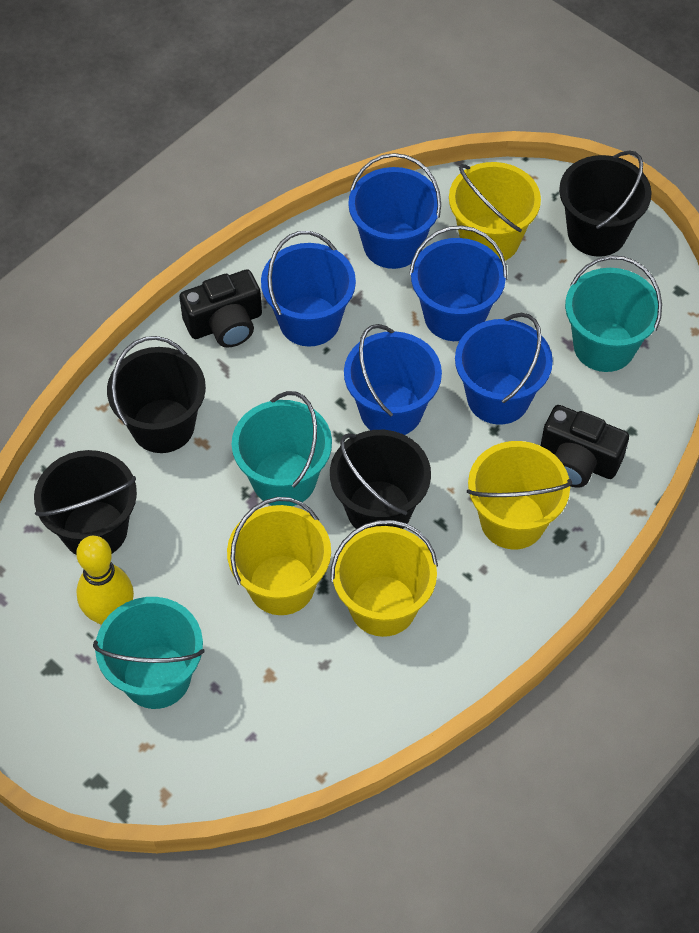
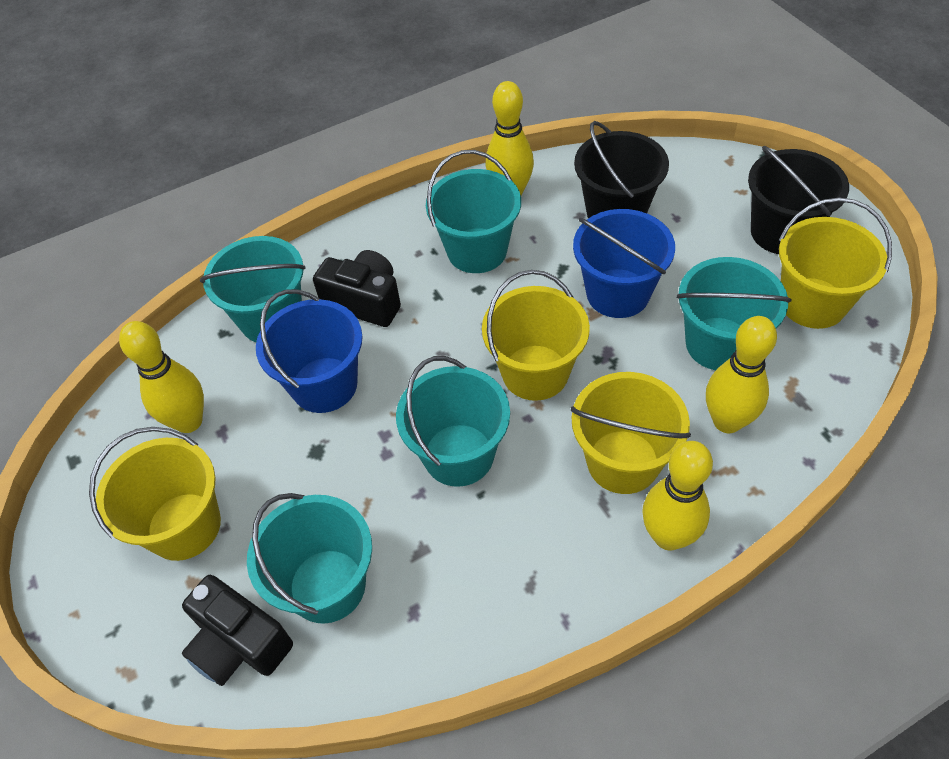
black bucket: 4 -> 2
blue bucket: 5 -> 2
turquoise bucket: 3 -> 5
yellow bowling pin: 1 -> 4

